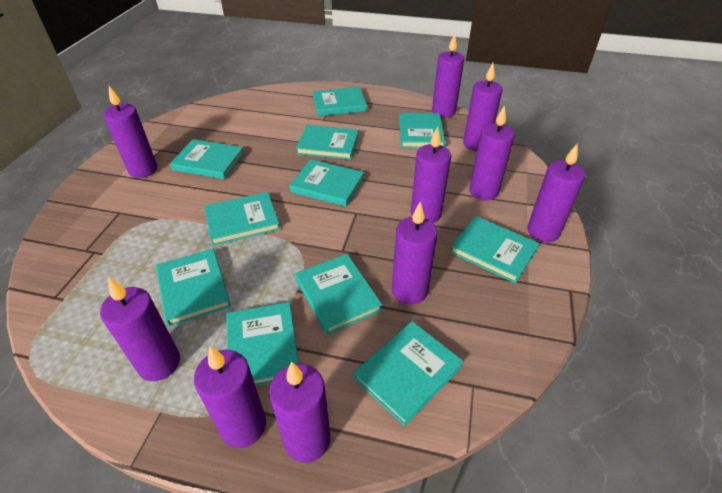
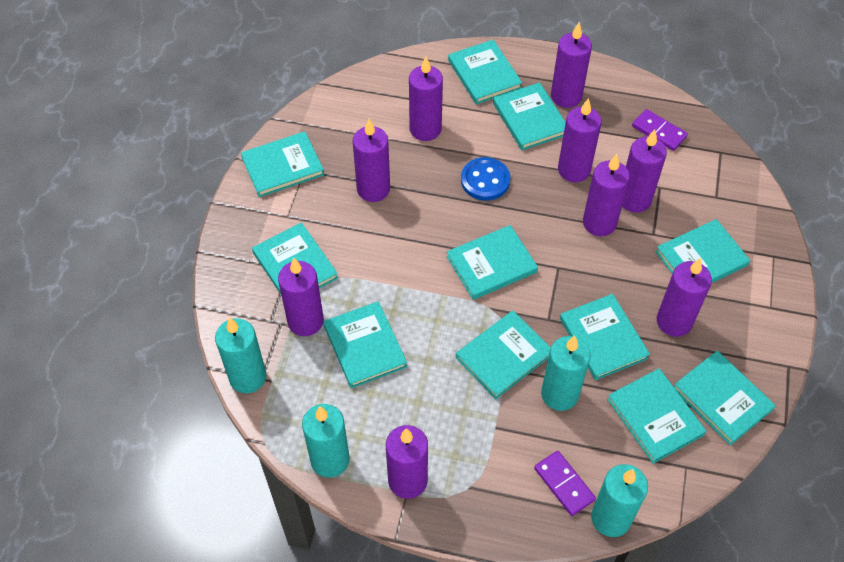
blue button: 0 -> 1
purple candle: 10 -> 9
purple domino: 0 -> 2
turquoise candle: 0 -> 4

